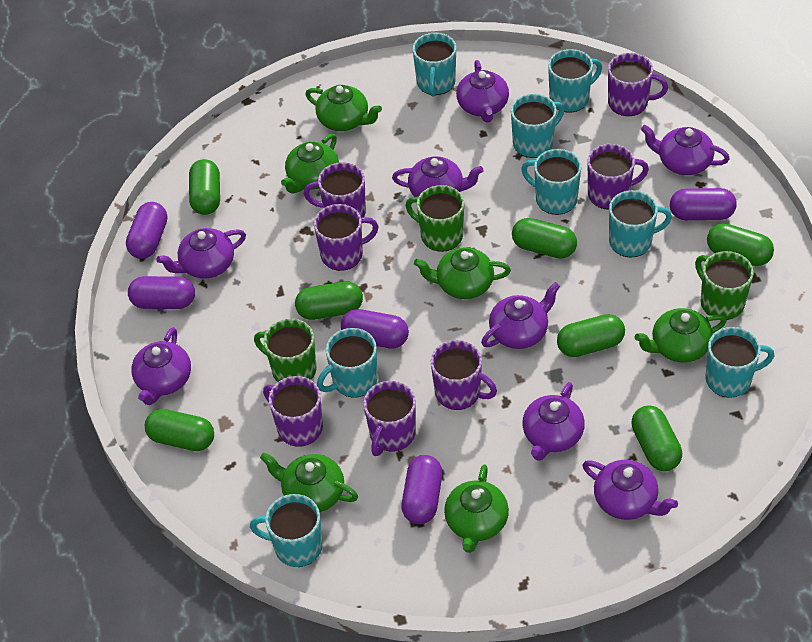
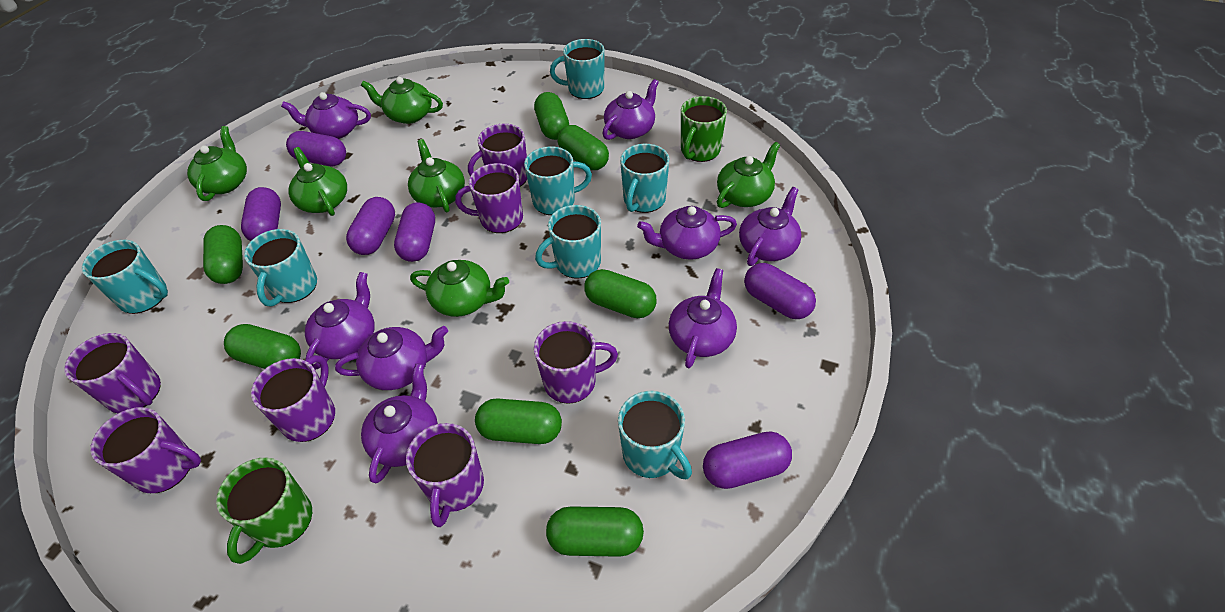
green mug: 3 -> 2
purple capsule: 5 -> 6
turquoise mug: 8 -> 7

